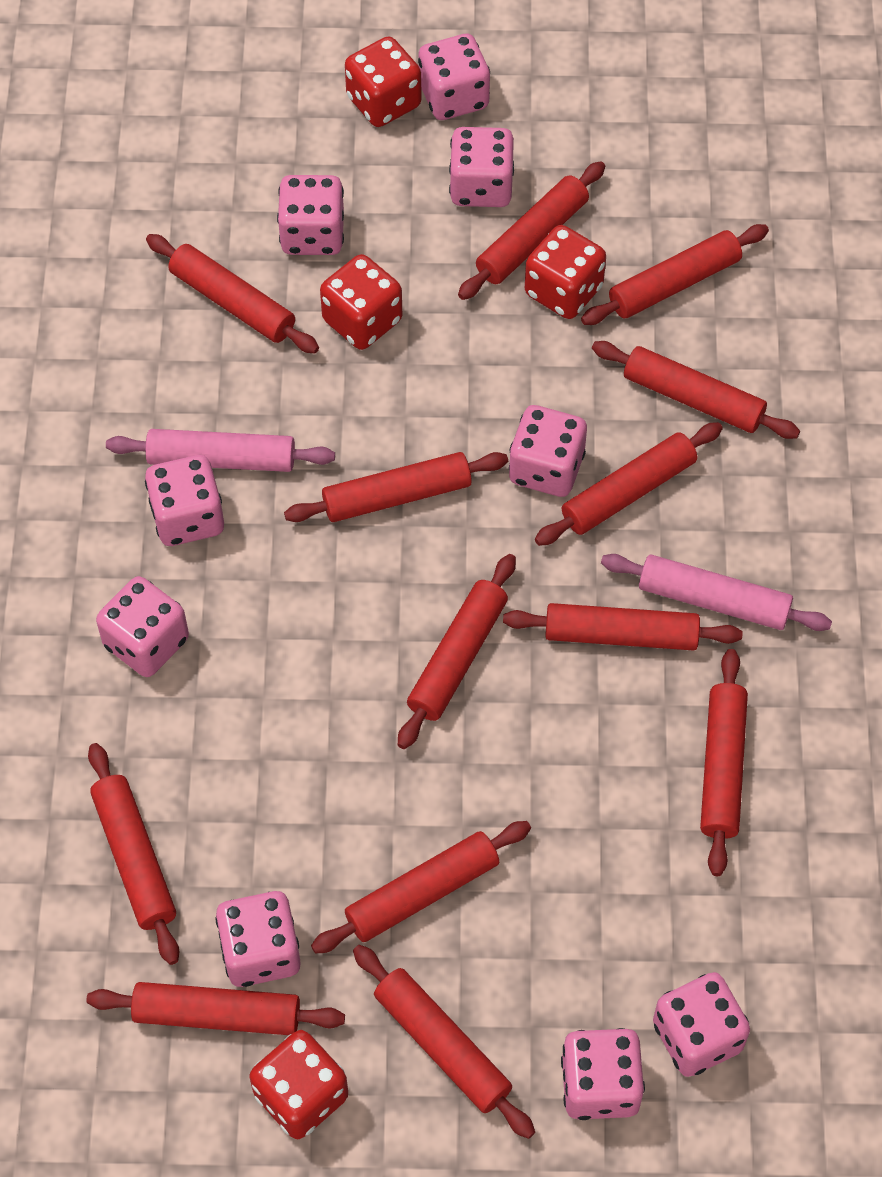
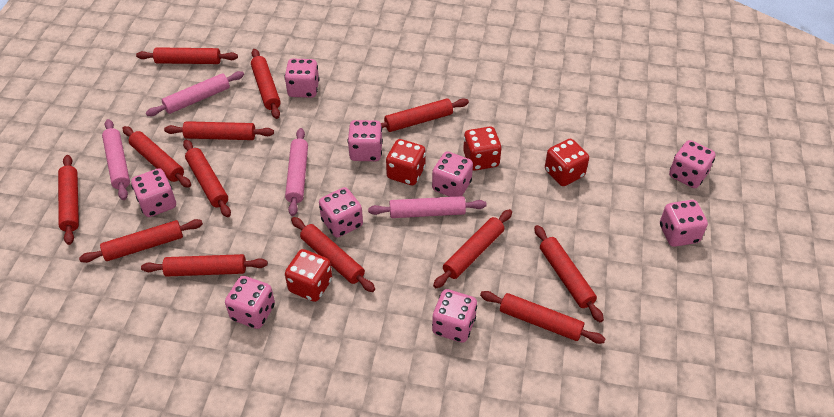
pink rolling pin: 2 -> 4

